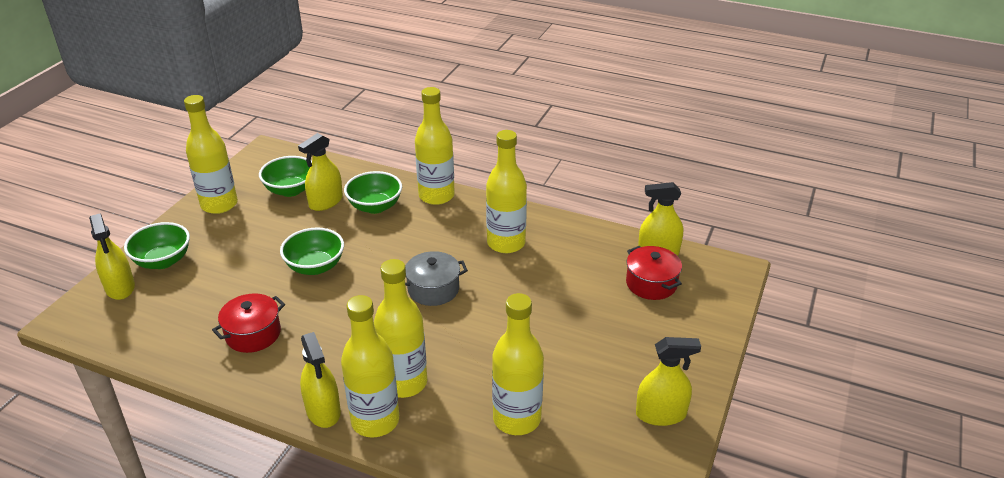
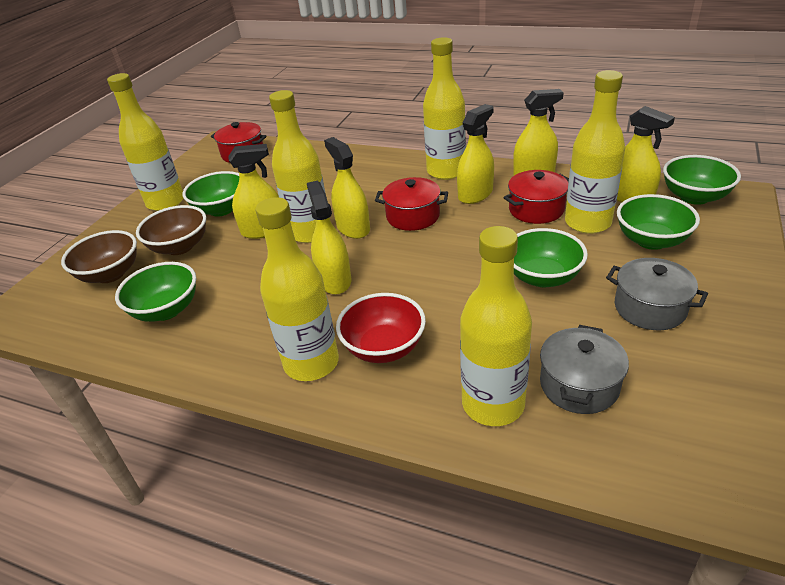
brown bowl: 0 -> 2
green bowl: 4 -> 5
grey pot: 1 -> 2
red bowl: 0 -> 1
red pot: 2 -> 3
yellow spray bottle: 5 -> 6

